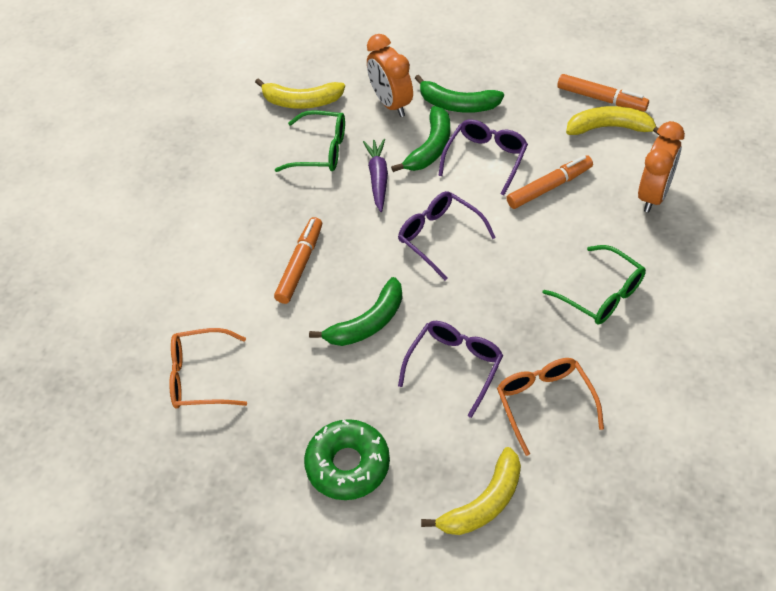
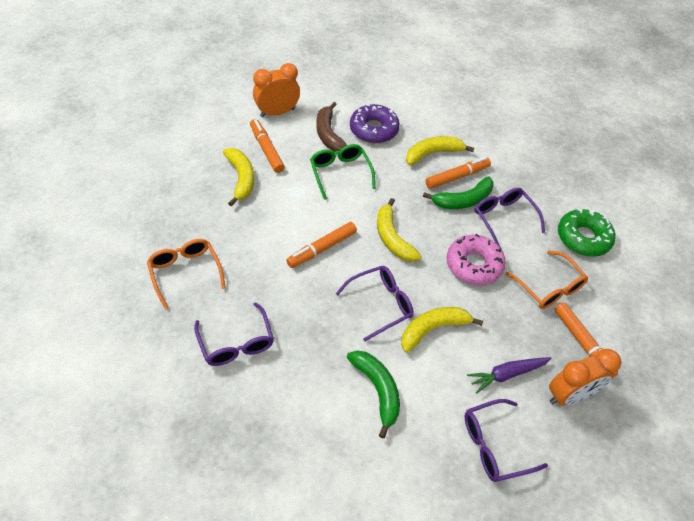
brown banana: 0 -> 1
green banana: 3 -> 2
green glasses: 2 -> 1
orange marker: 3 -> 4
pink donut: 0 -> 1
purple donut: 0 -> 1
purple glasses: 3 -> 4
yellow banana: 3 -> 4

